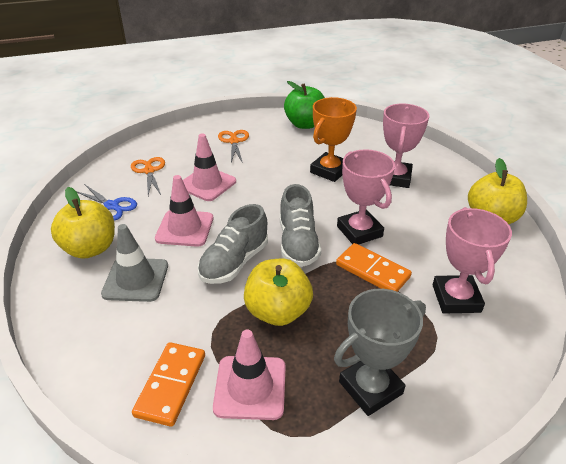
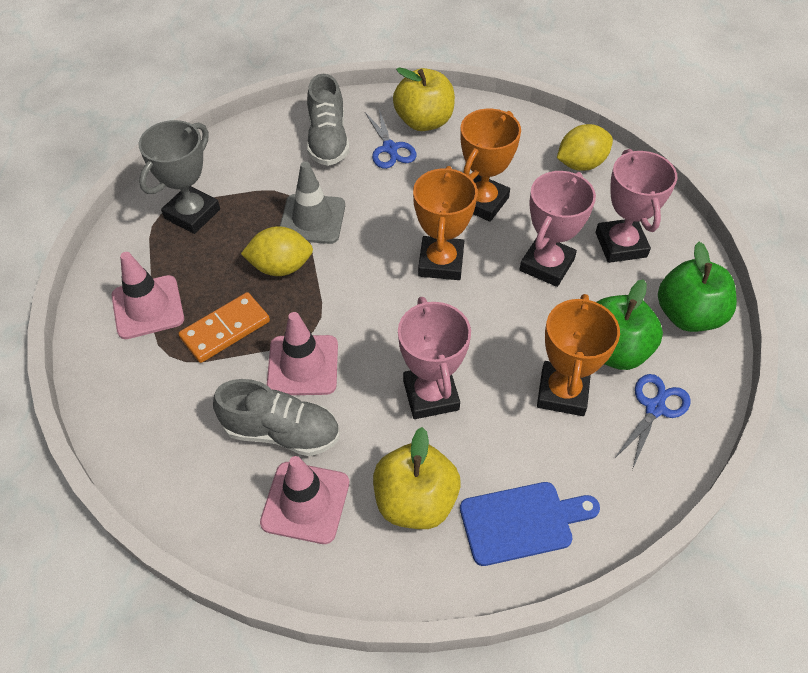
blue cutting board: 0 -> 1
blue scissors: 1 -> 2
green apple: 1 -> 2
orange domino: 2 -> 1
orange scissors: 2 -> 0
orange trophy: 1 -> 3
yellow apple: 3 -> 2
yellow lemon: 0 -> 2

